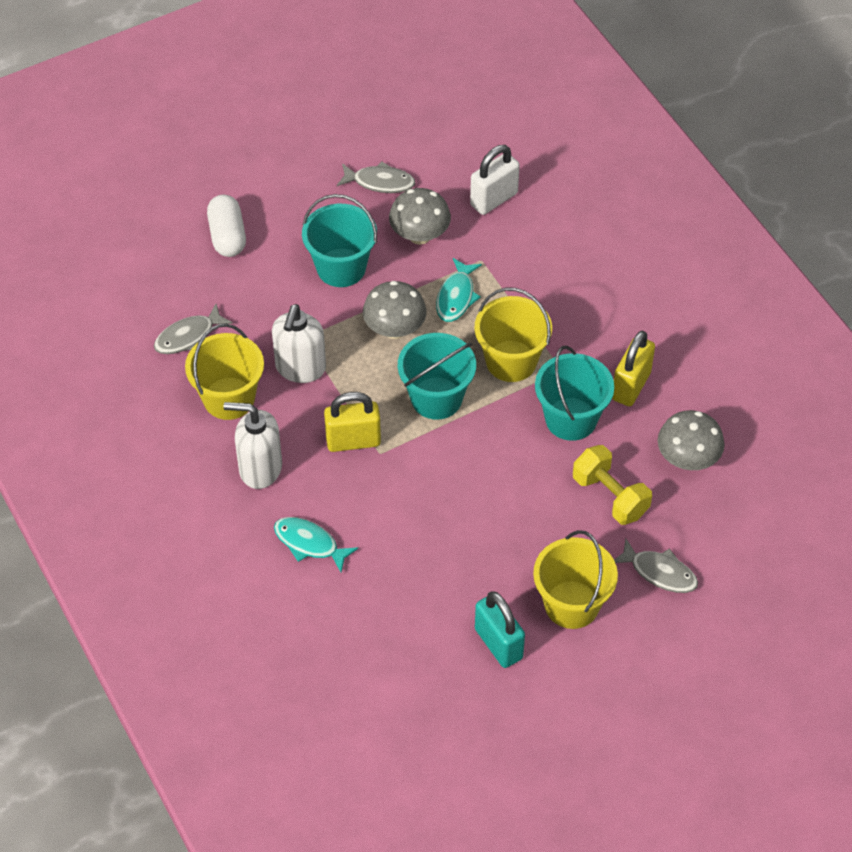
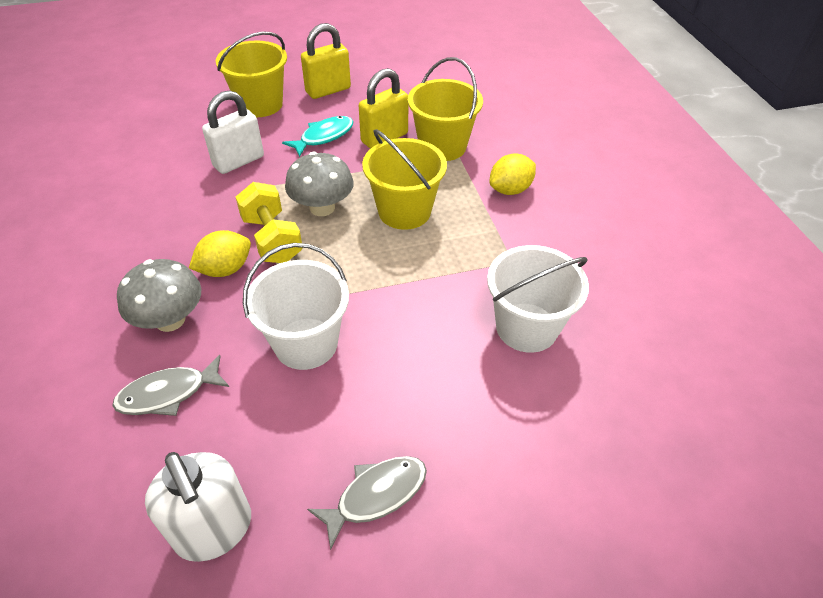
grey fish: 3 -> 2
grey mushroom: 3 -> 2
turquoise bucket: 3 -> 0
turquoise fish: 2 -> 1
turquoise padlock: 1 -> 0
white bucket: 0 -> 2
white capsule: 1 -> 0
white soap dispenser: 2 -> 1
yellow lemon: 0 -> 2

